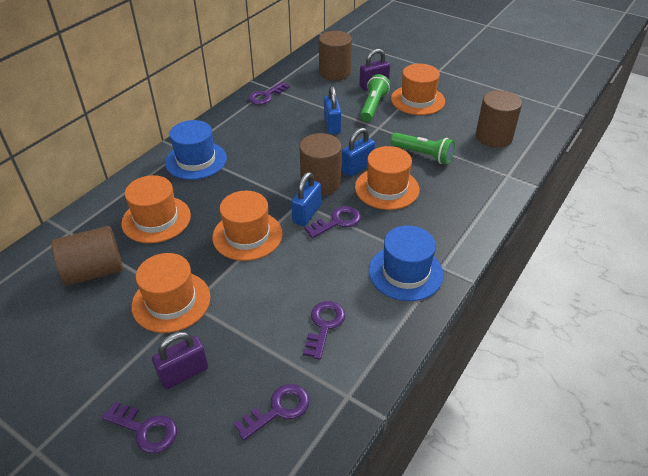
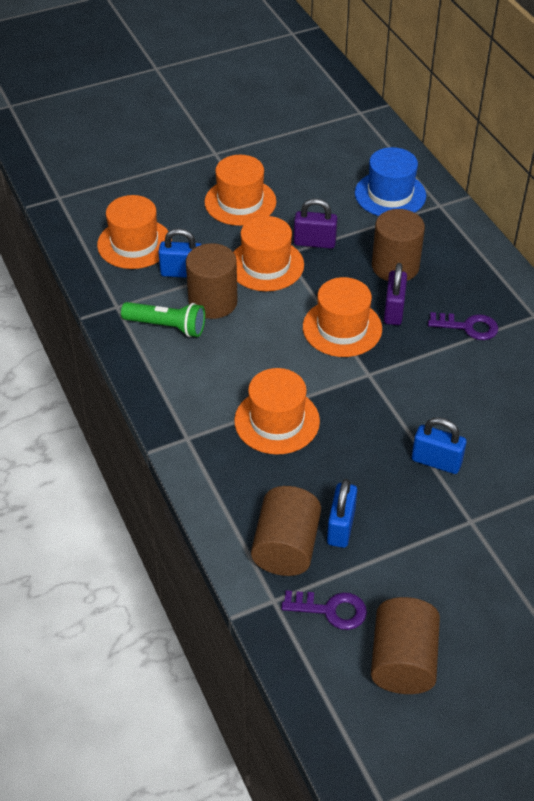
blue hat: 2 -> 1
green flashlight: 2 -> 1
purple key: 5 -> 2

